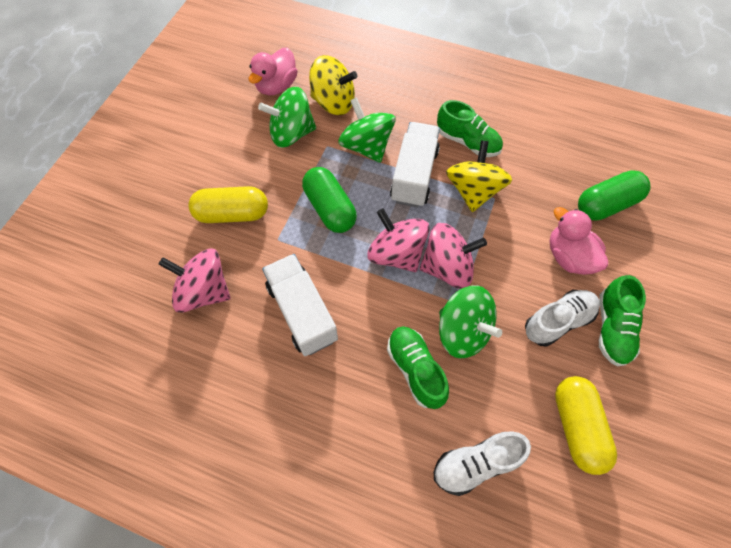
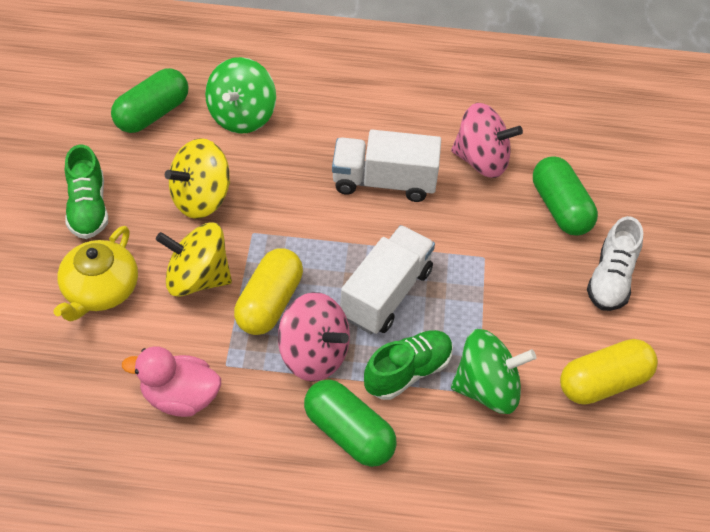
green capsule: 2 -> 3
green shoe: 3 -> 2
green spinning top: 3 -> 2
pink duck: 2 -> 1
pink spinning top: 3 -> 2
white shoe: 2 -> 1
yellow teapot: 0 -> 1

